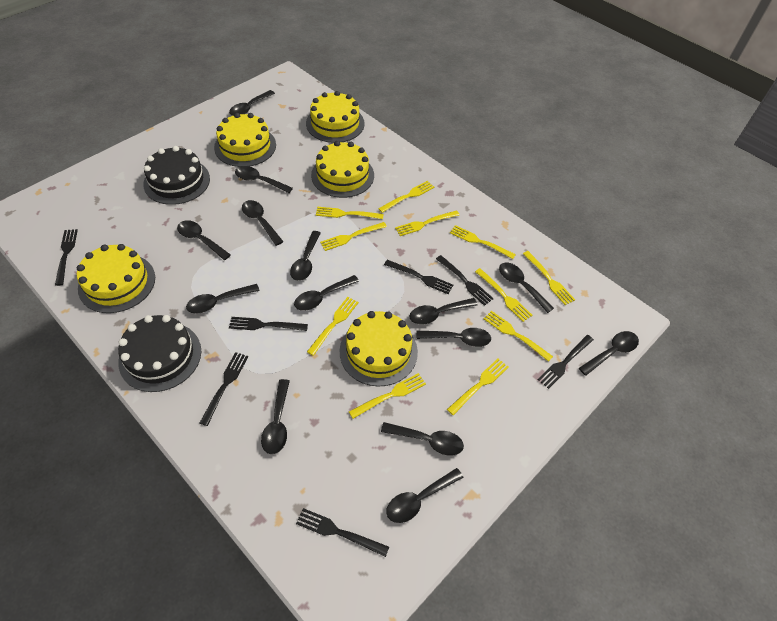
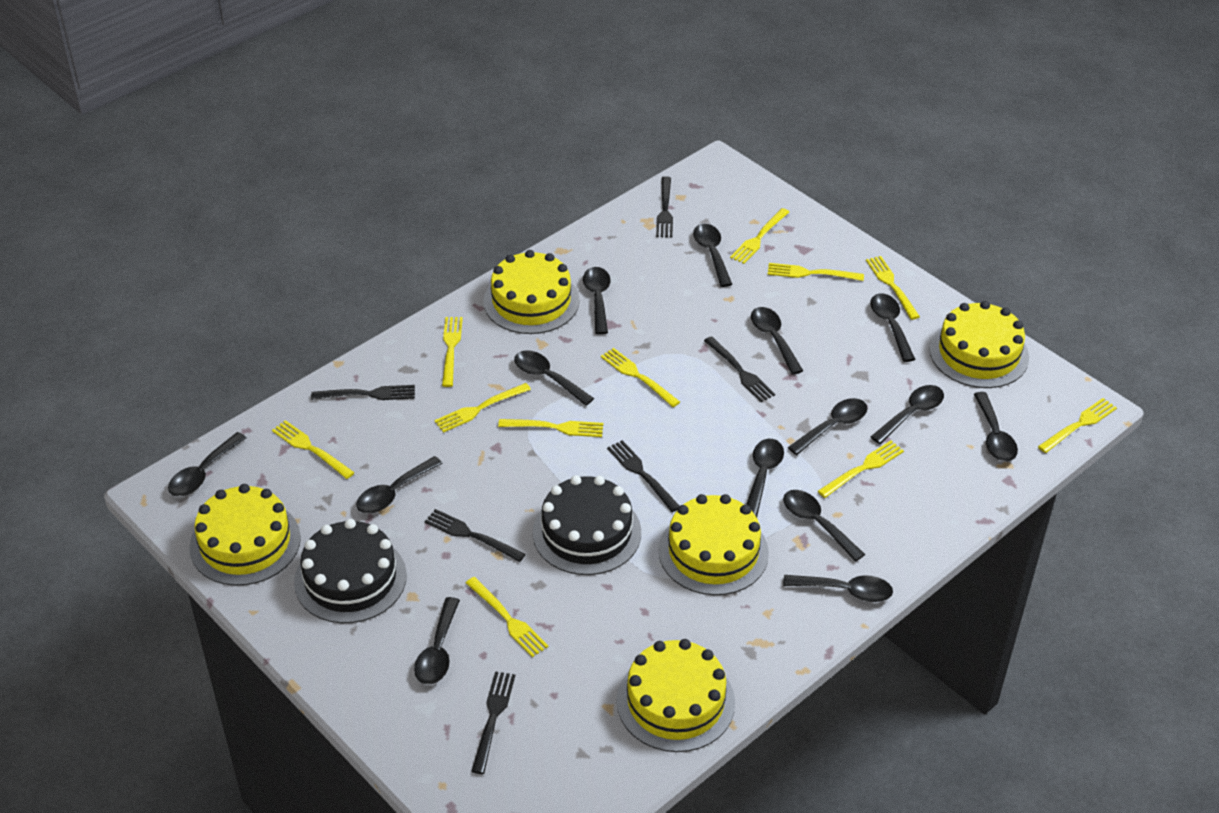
black fork: 7 -> 6

